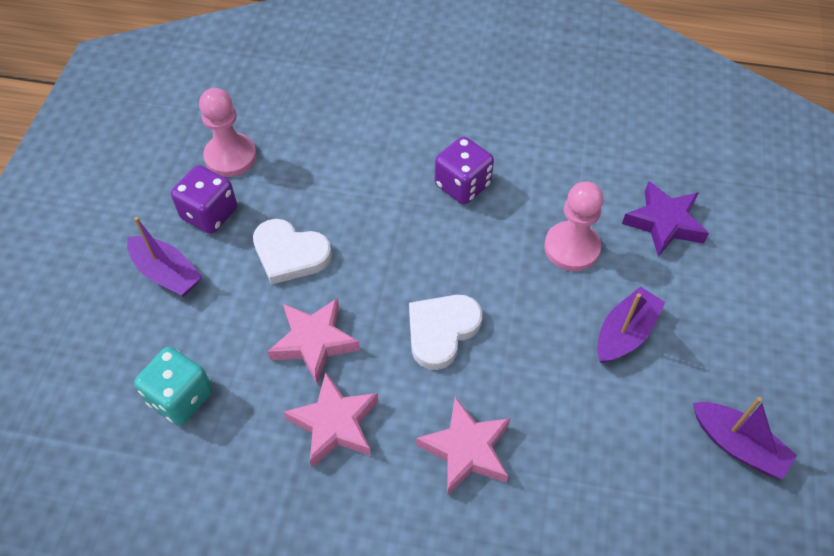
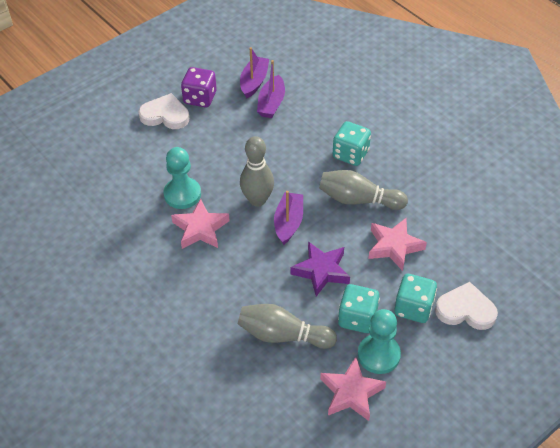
grey bowling pin: 0 -> 3
pink pawn: 2 -> 0
purple dice: 2 -> 1
turquoise dice: 1 -> 3
turquoise pawn: 0 -> 2

